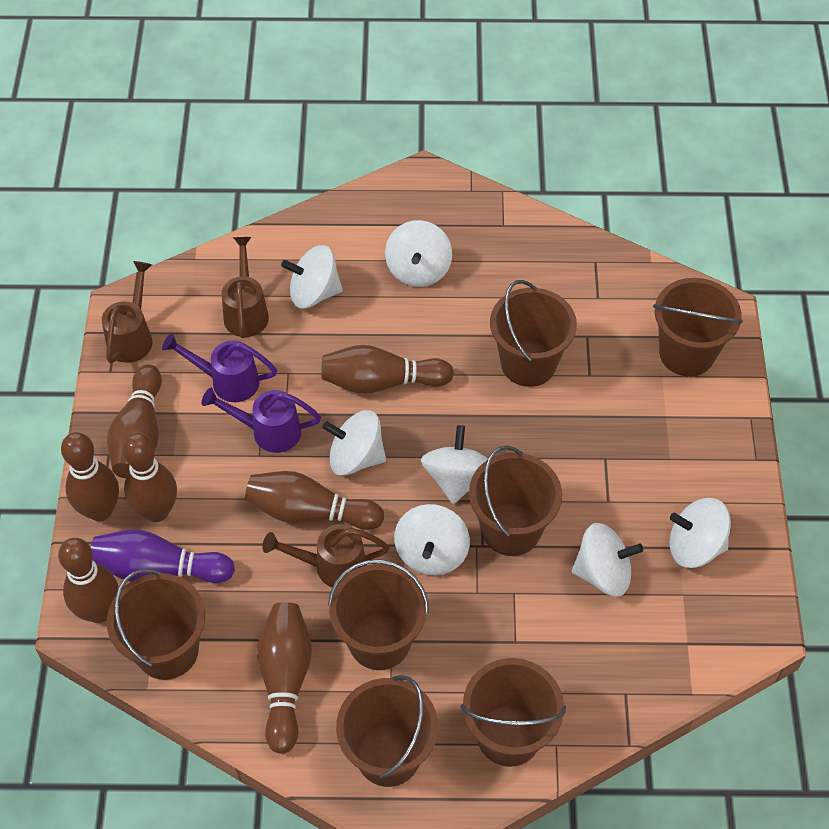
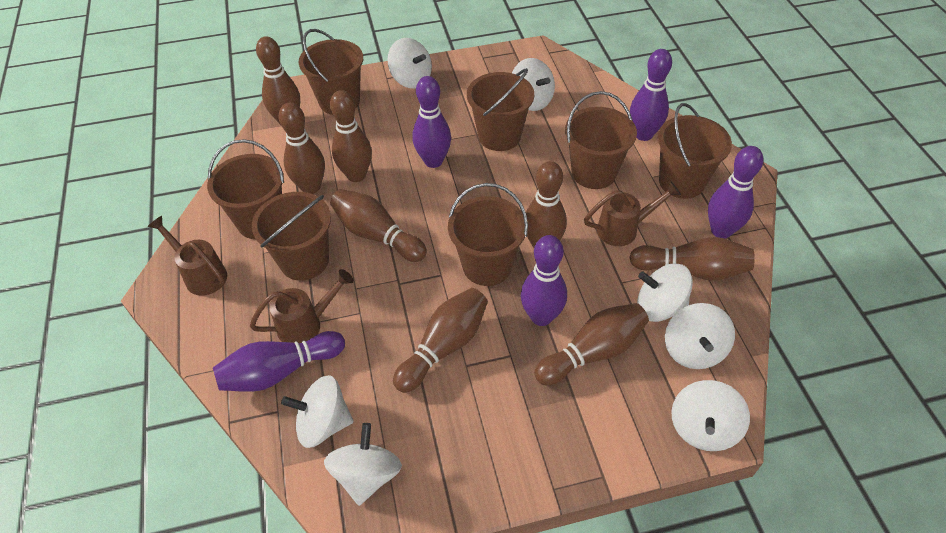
brown bowling pin: 7 -> 8
purple bowling pin: 1 -> 5
purple watering can: 2 -> 0

